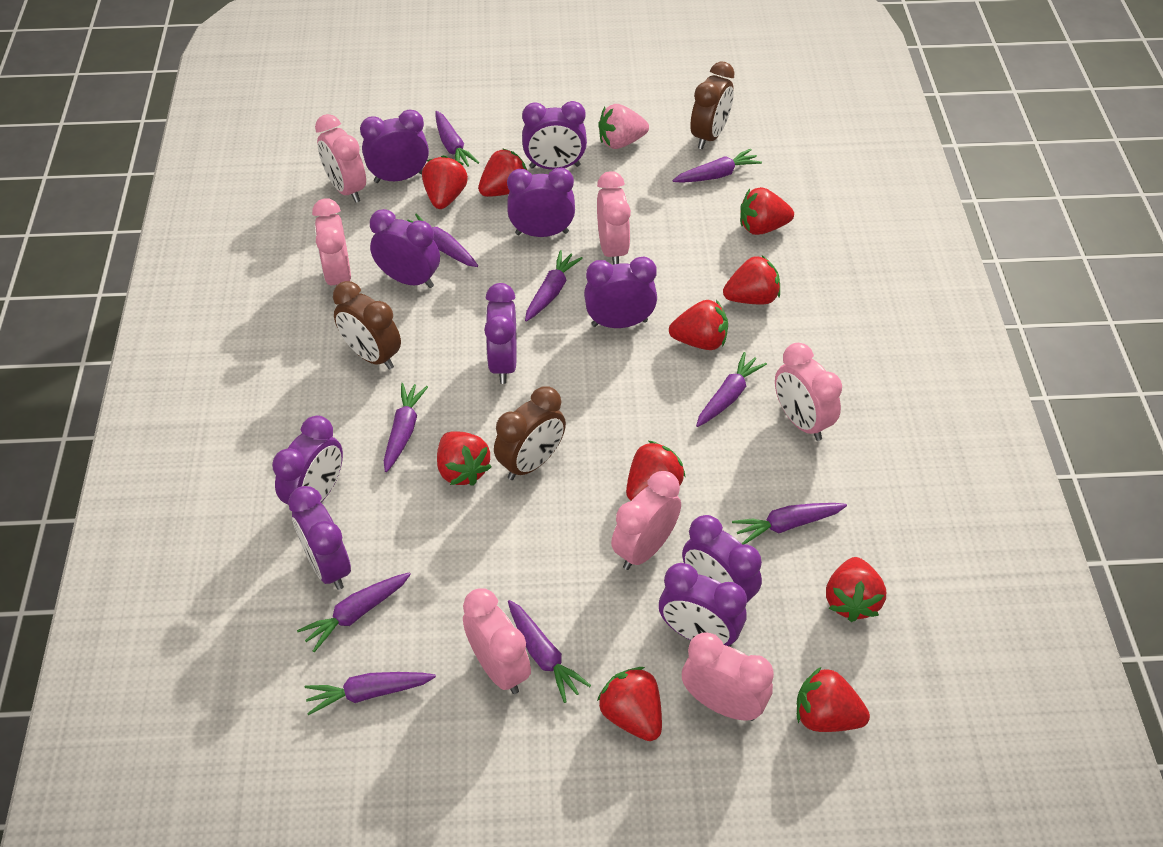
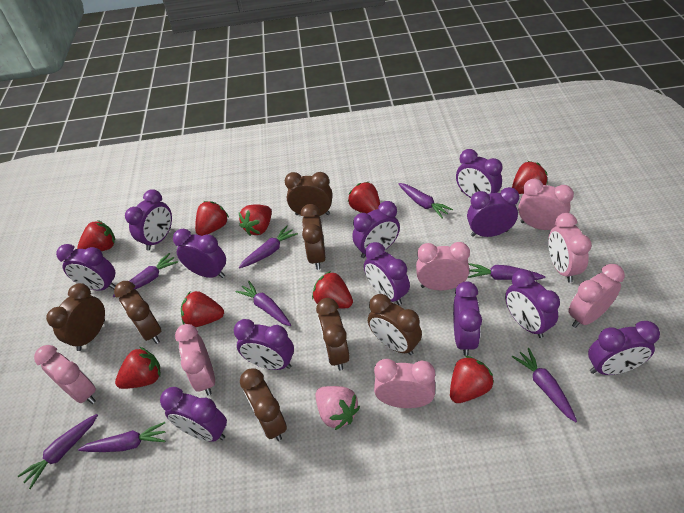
brown clock: 3 -> 7
purple carrot: 10 -> 8
purple clock: 10 -> 12
red strawberry: 10 -> 9

